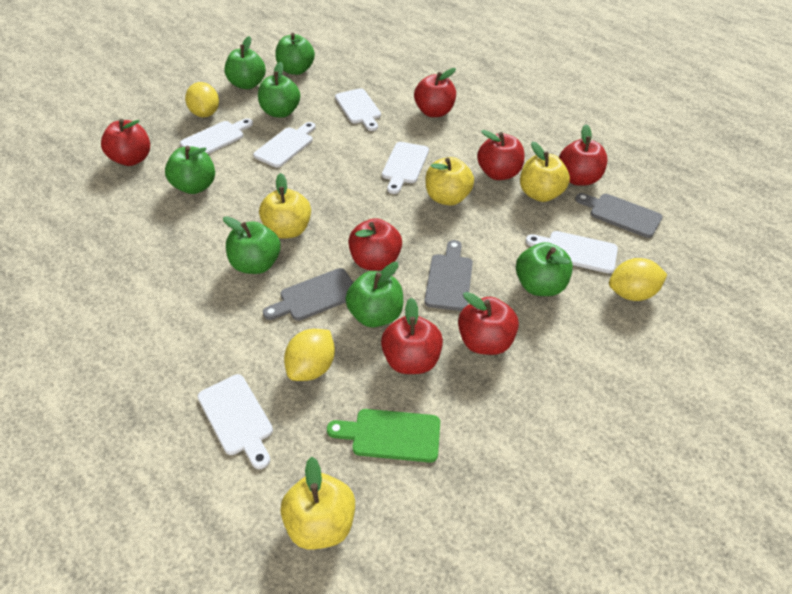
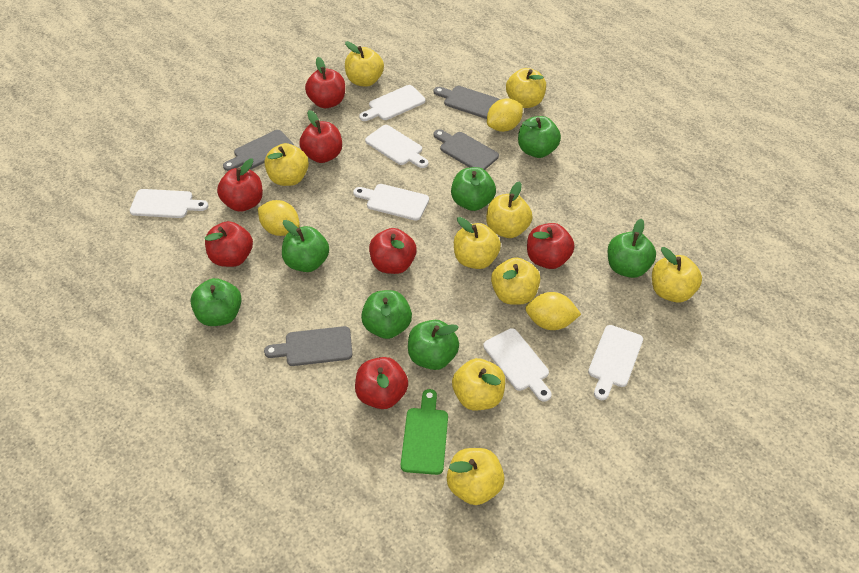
grey cutting board: 3 -> 4
yellow apple: 4 -> 9

